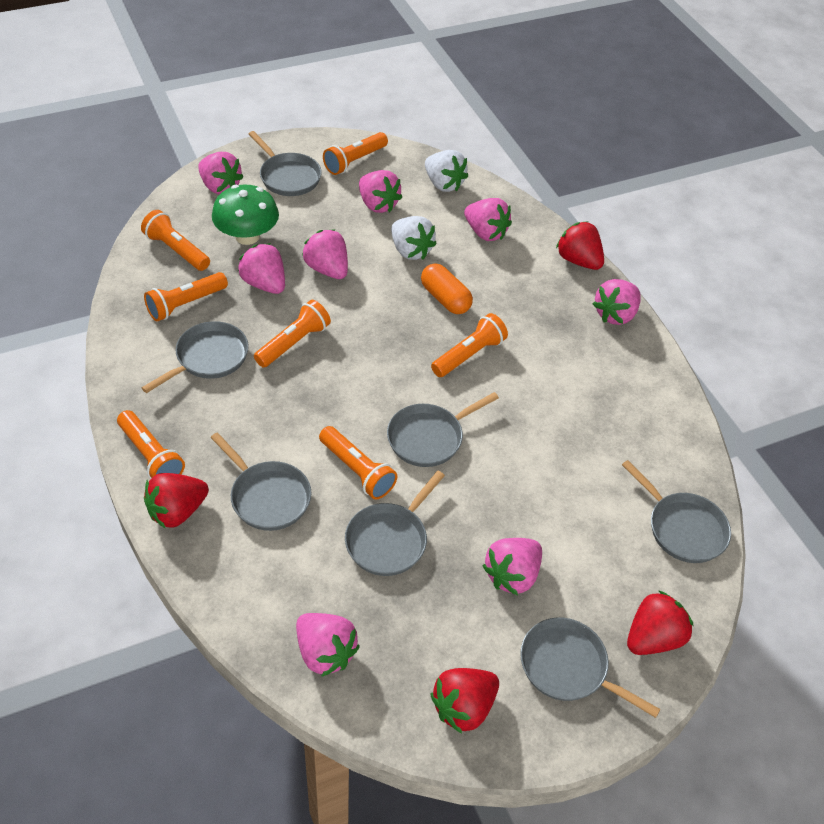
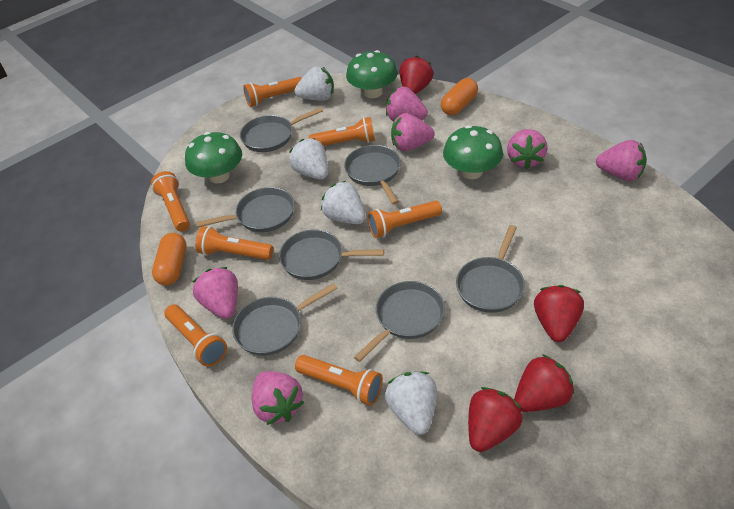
green mushroom: 1 -> 3
orange capsule: 1 -> 2
pink strawberry: 8 -> 6
white strawberry: 2 -> 4

